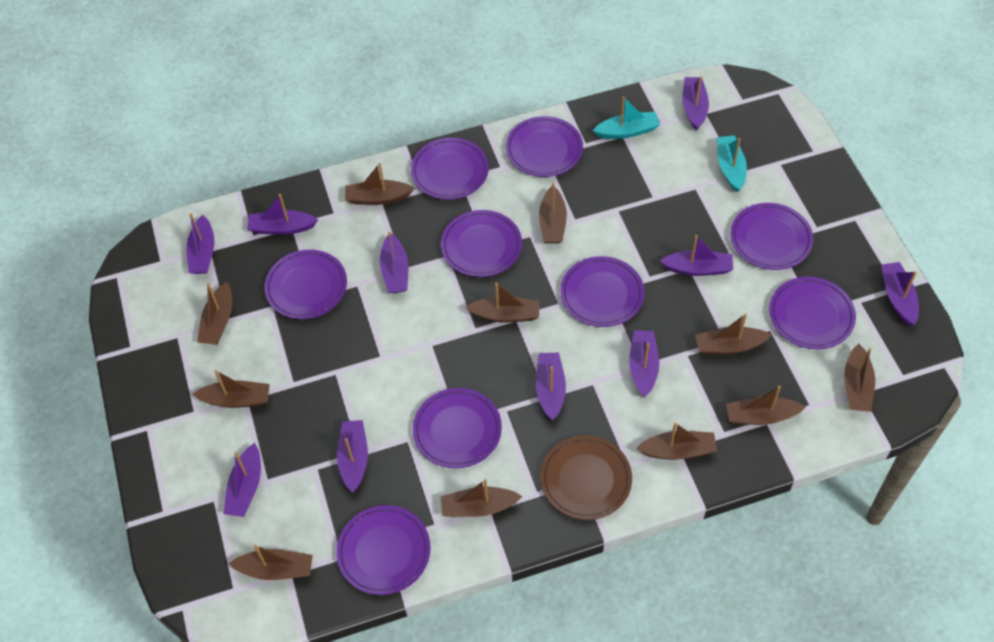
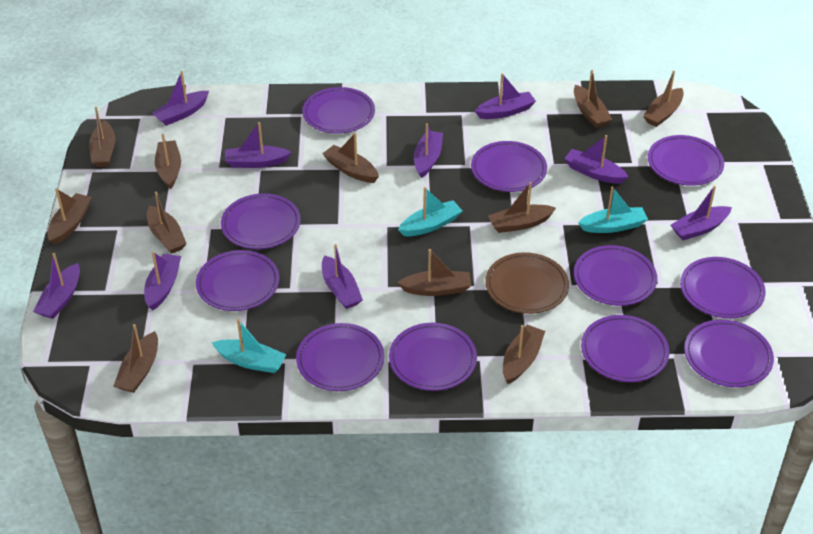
purple boat: 10 -> 9
purple plate: 9 -> 11
turquoise boat: 2 -> 3

